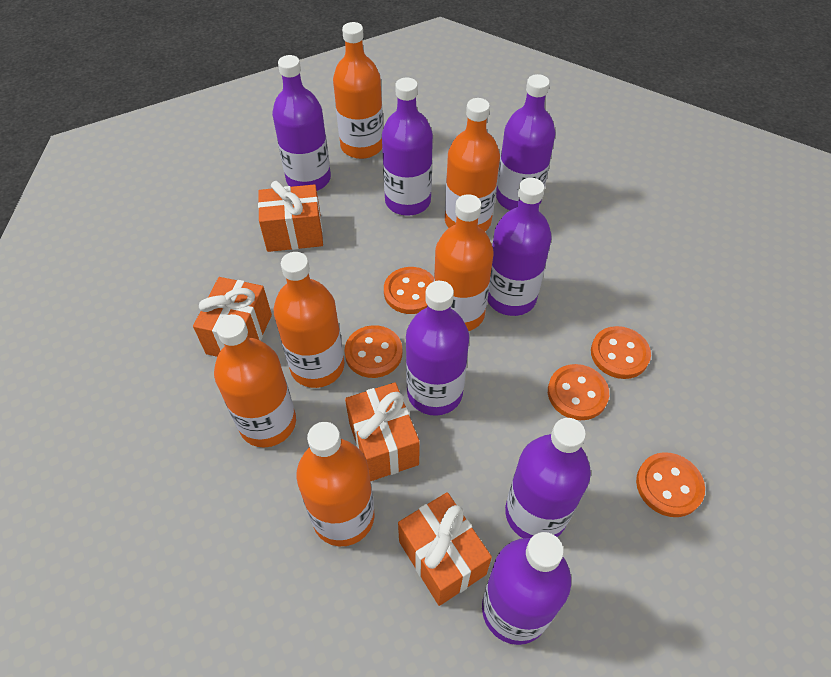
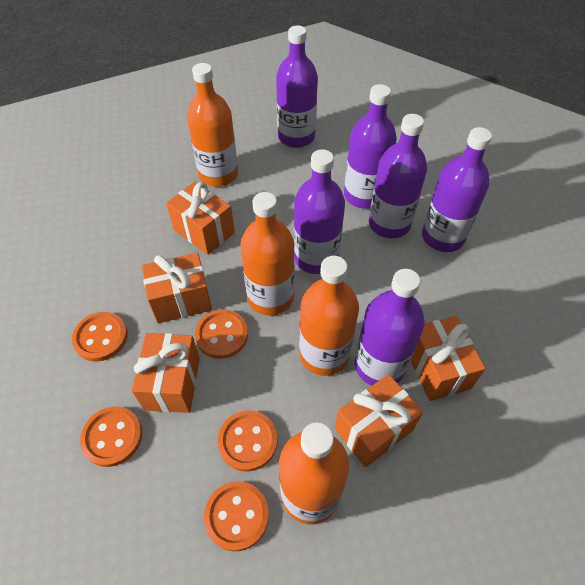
orange bottle: 6 -> 4
orange gift: 4 -> 5
purple bottle: 7 -> 6

